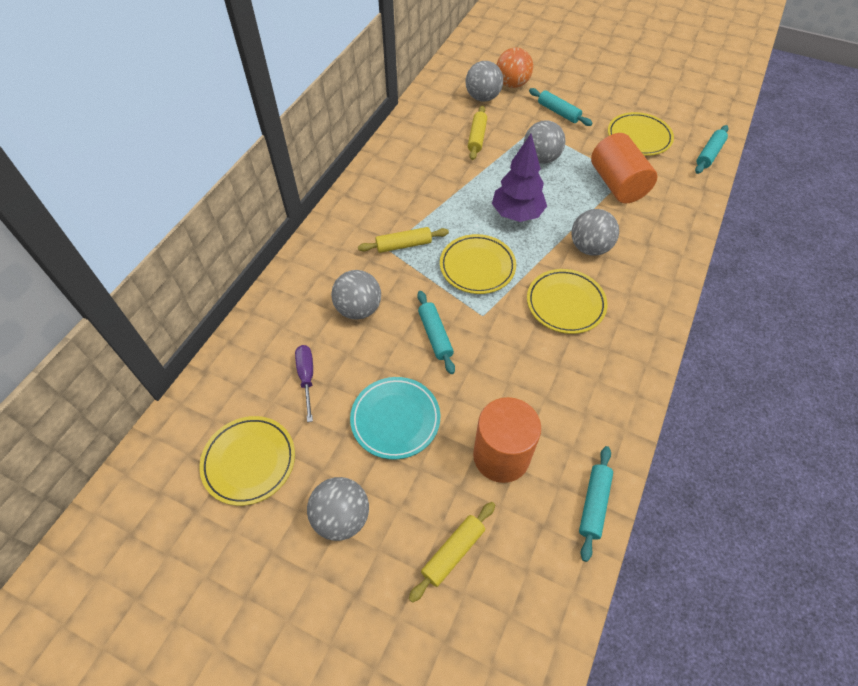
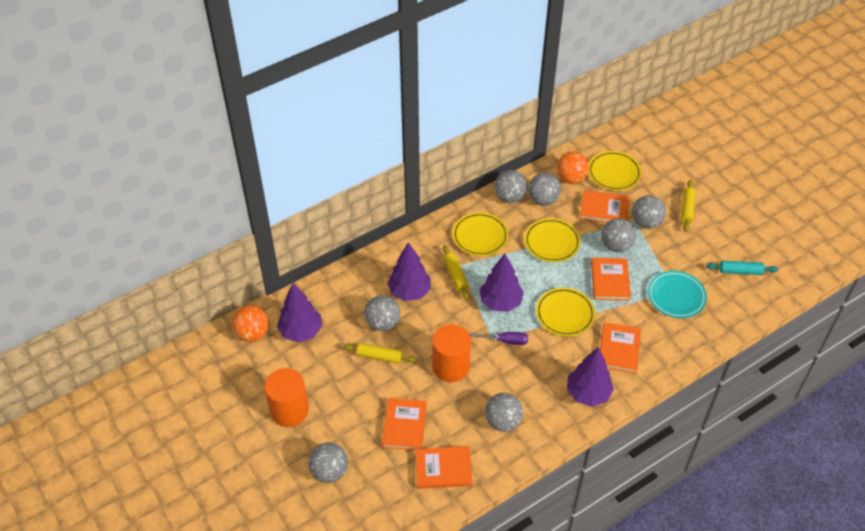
grey ball: 5 -> 7
orange ball: 1 -> 2
orange book: 0 -> 5
purple tree: 1 -> 4
turquoise rolling pin: 4 -> 1

